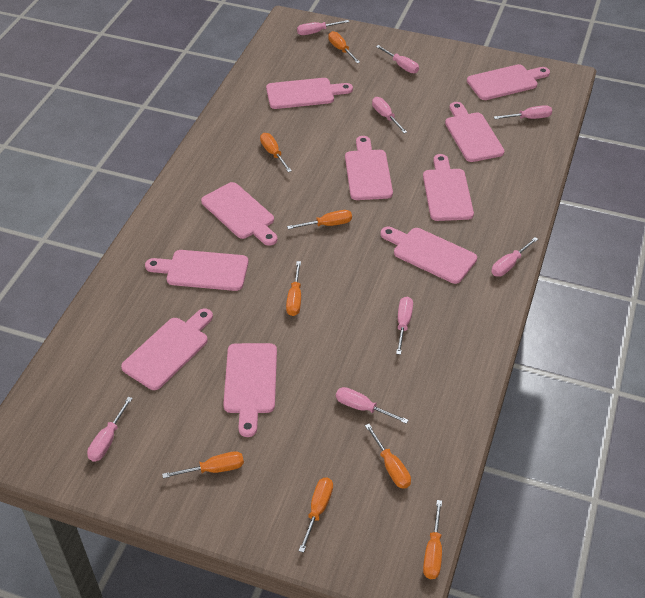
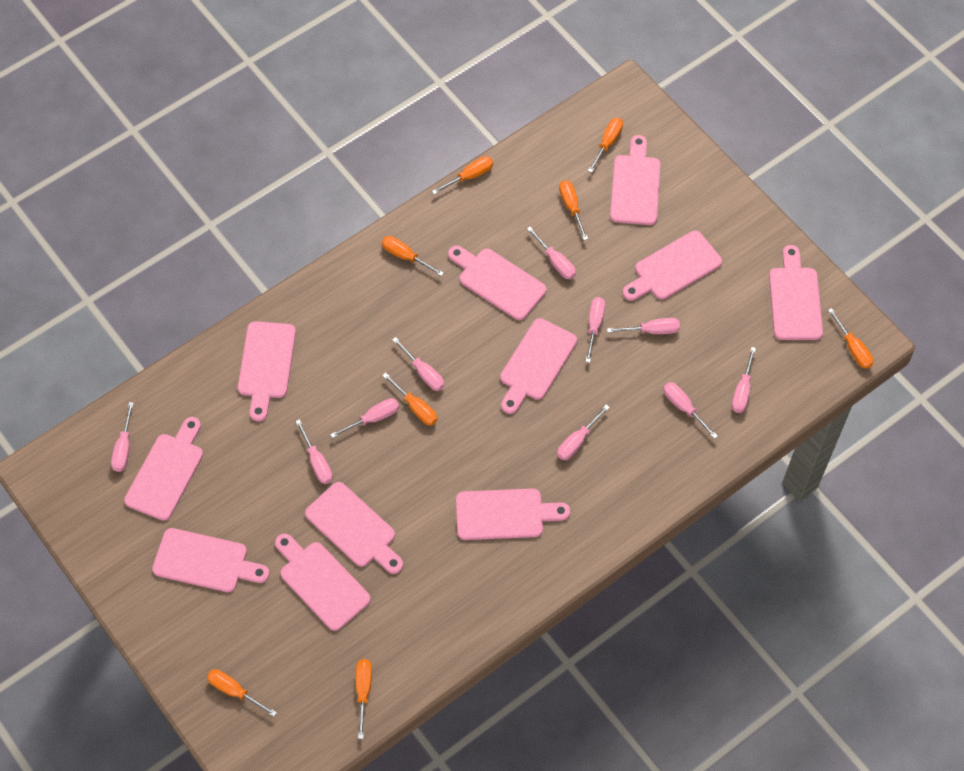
pink cutting board: 10 -> 11
pink screwdriver: 8 -> 10

